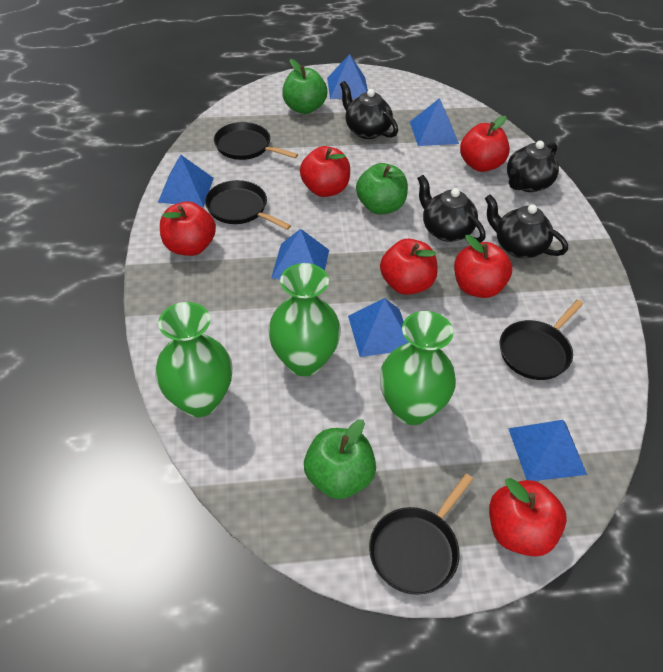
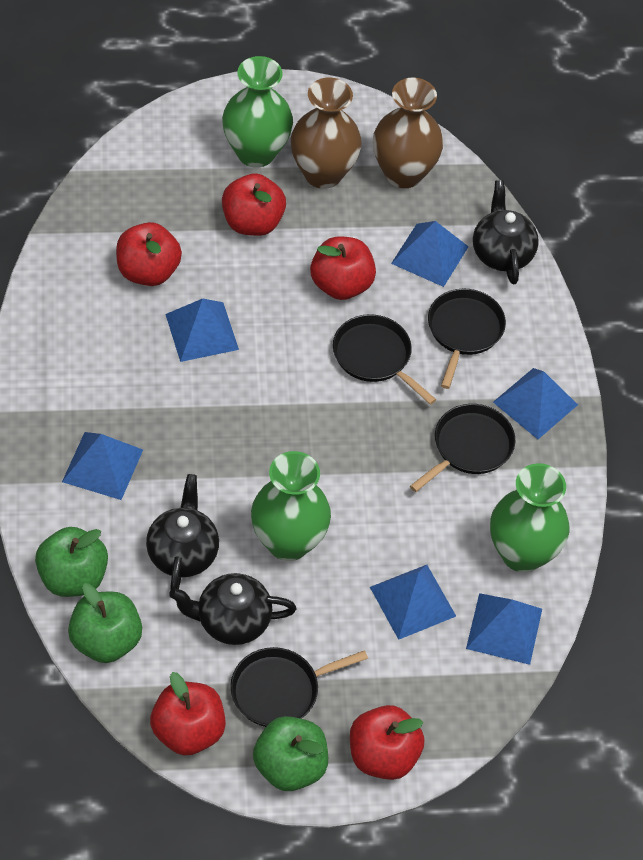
black teapot: 4 -> 3
brown vase: 0 -> 2
red apple: 6 -> 5

